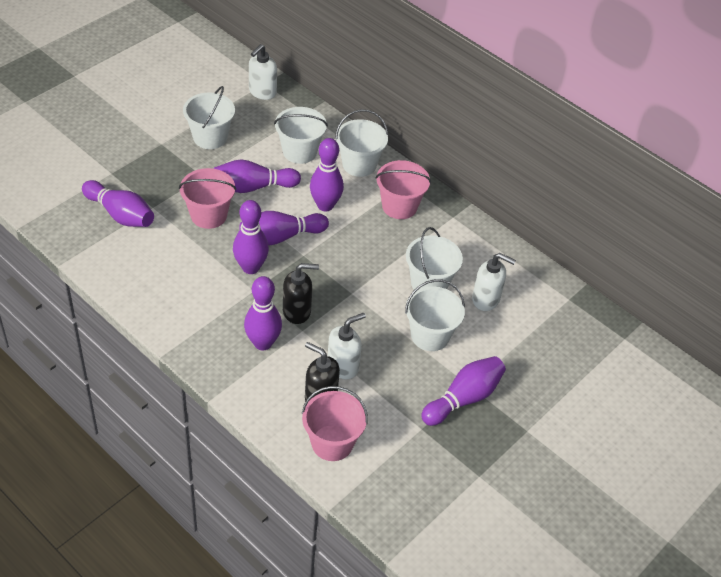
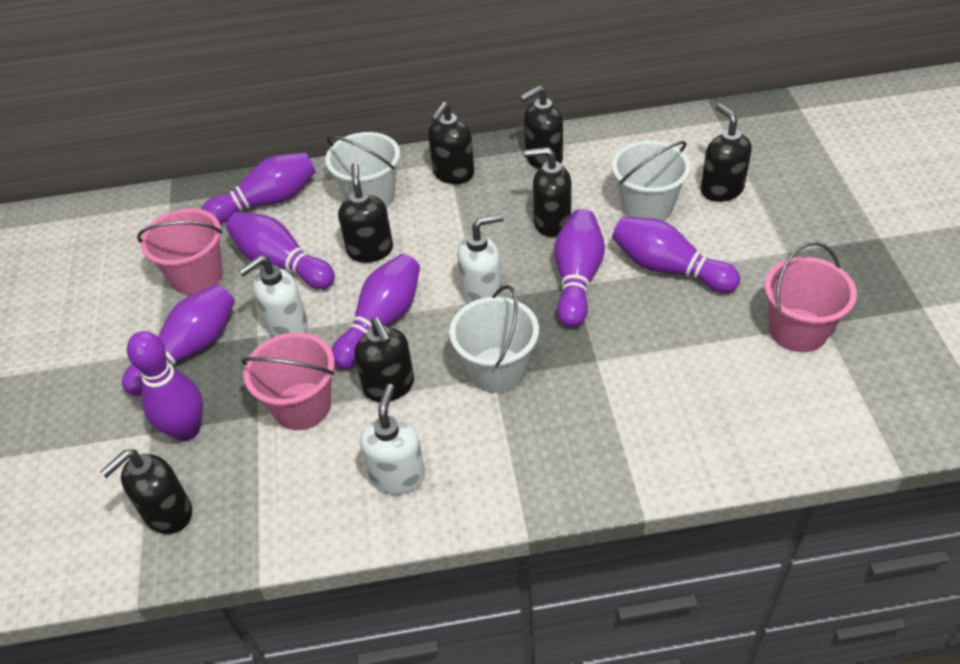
black soap dispenser: 2 -> 7
white bucket: 5 -> 3

